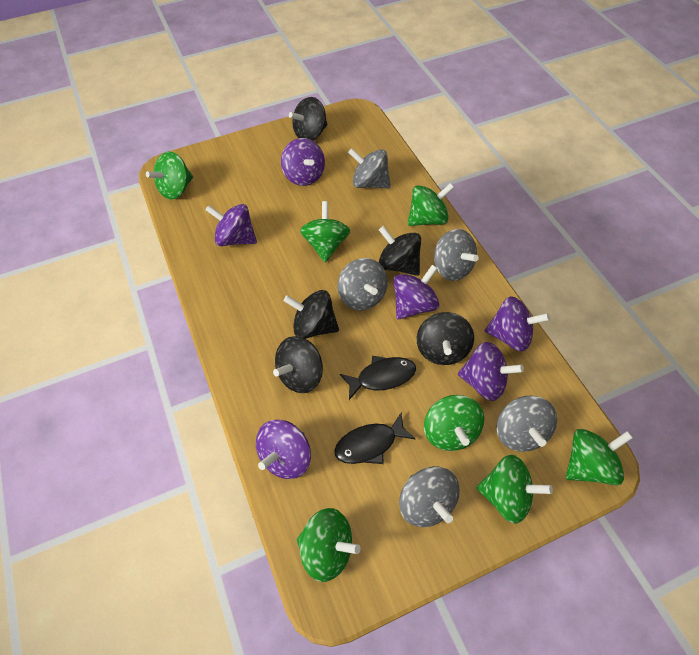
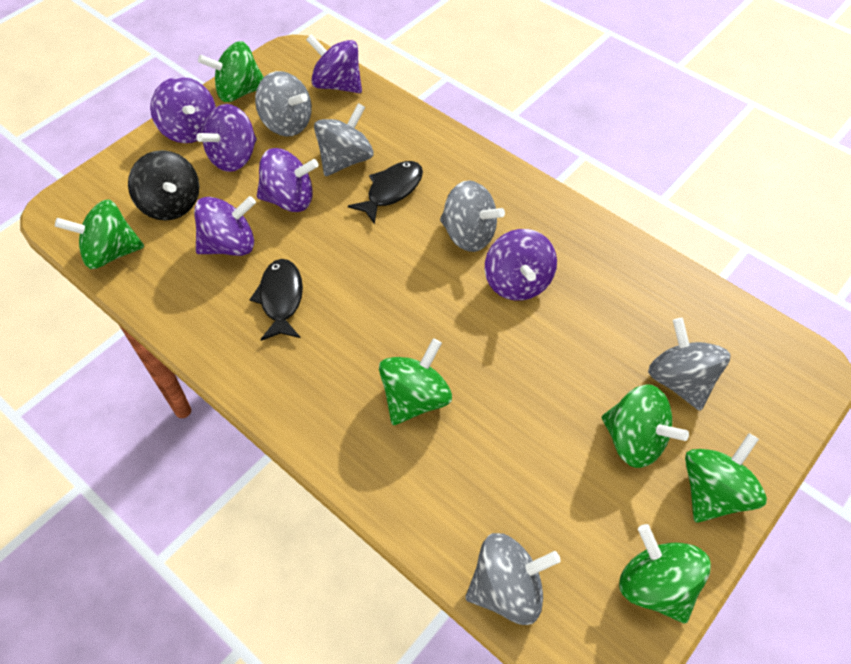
black spinning top: 5 -> 1
green spinning top: 7 -> 6

